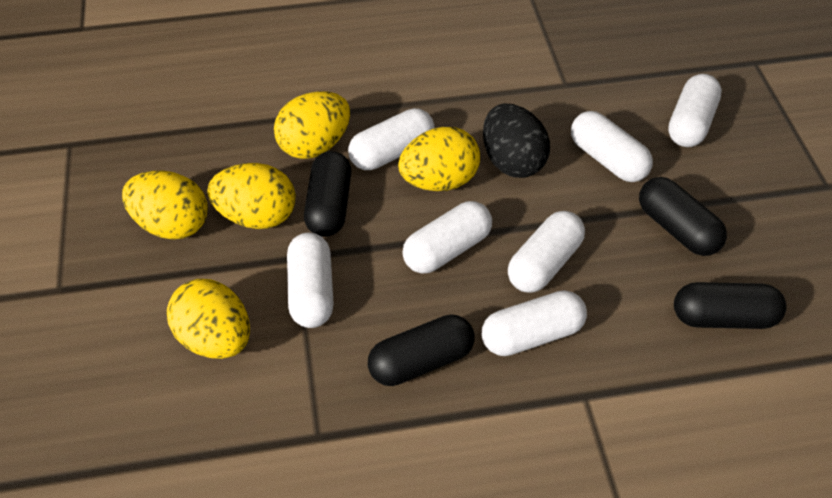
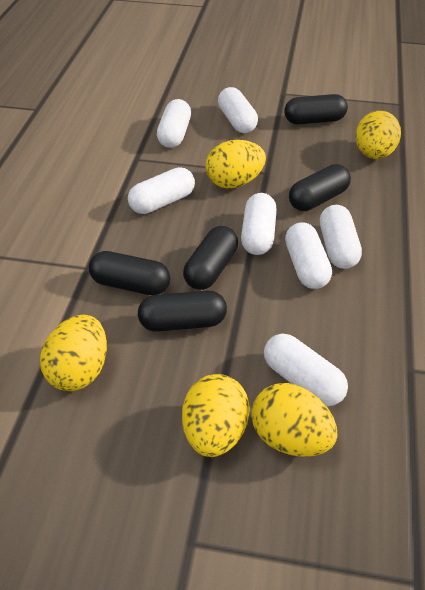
black capsule: 4 -> 5
black egg: 1 -> 0

